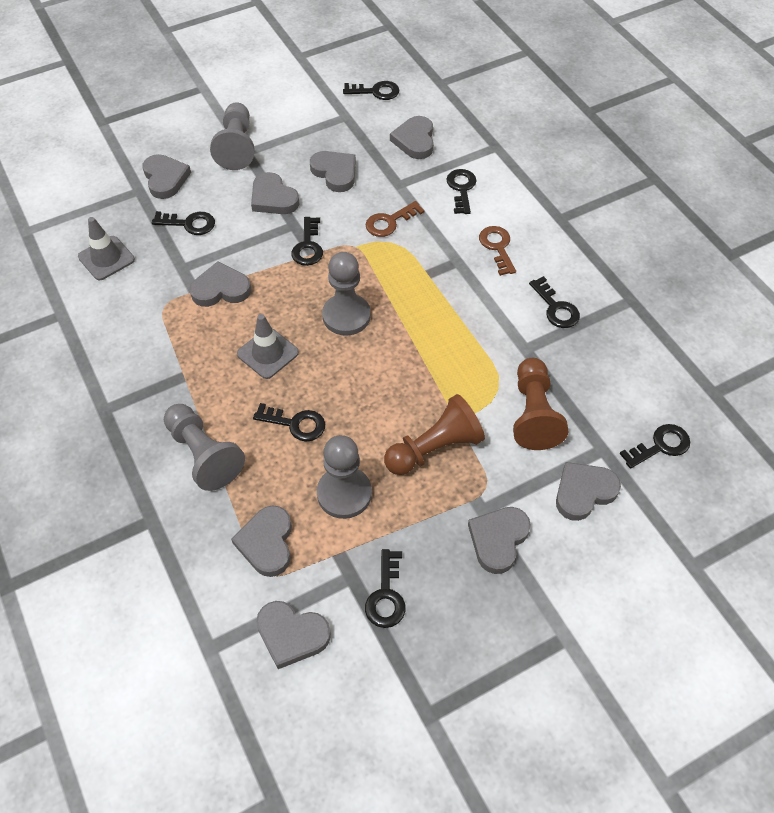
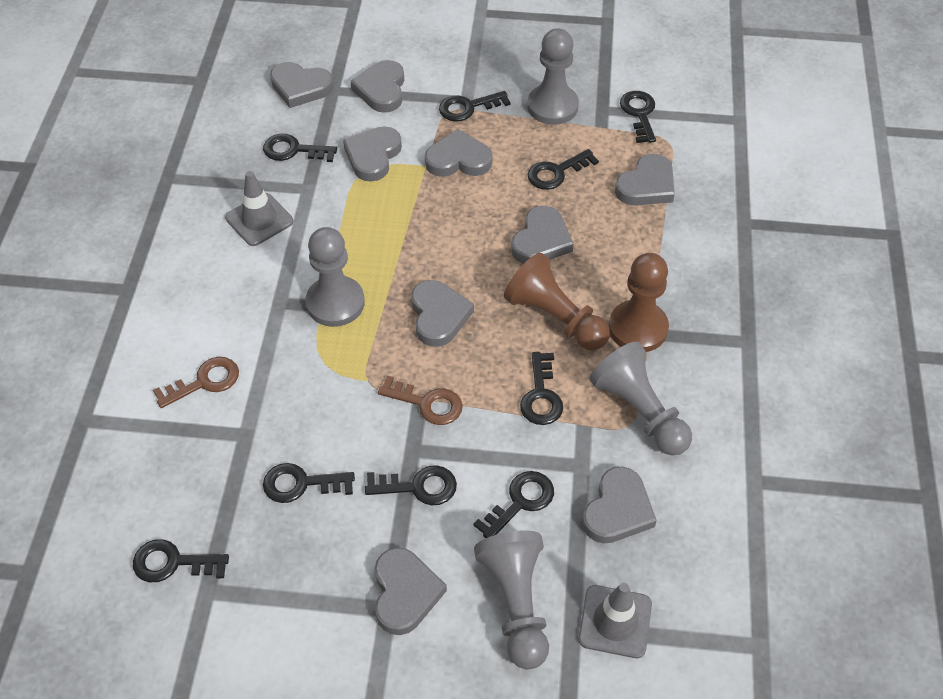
black key: 8 -> 9

